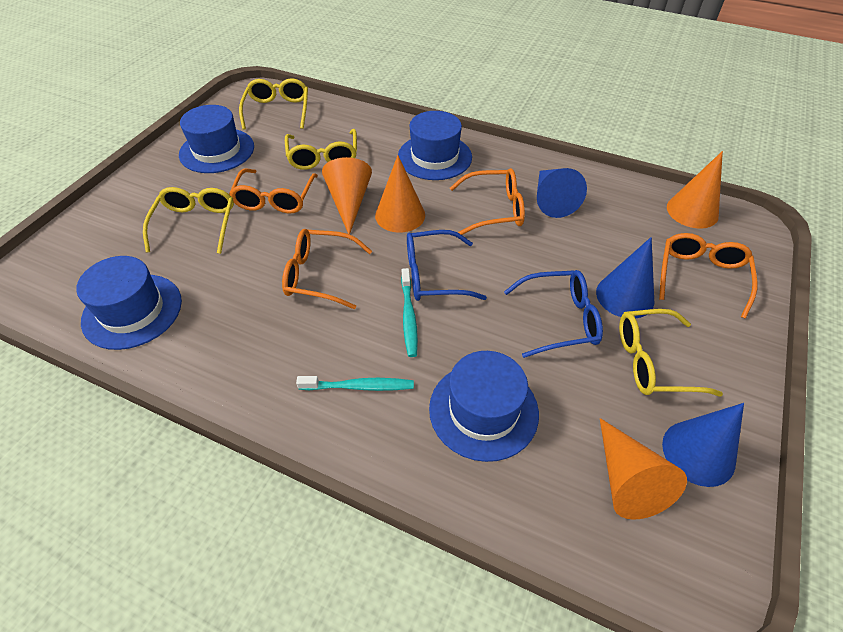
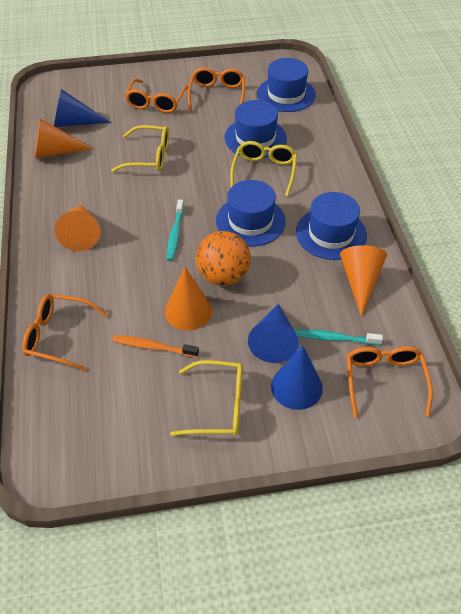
blue glasses: 2 -> 0
orange ball: 0 -> 1
orange toothbrush: 0 -> 1
yellow glasses: 4 -> 3

